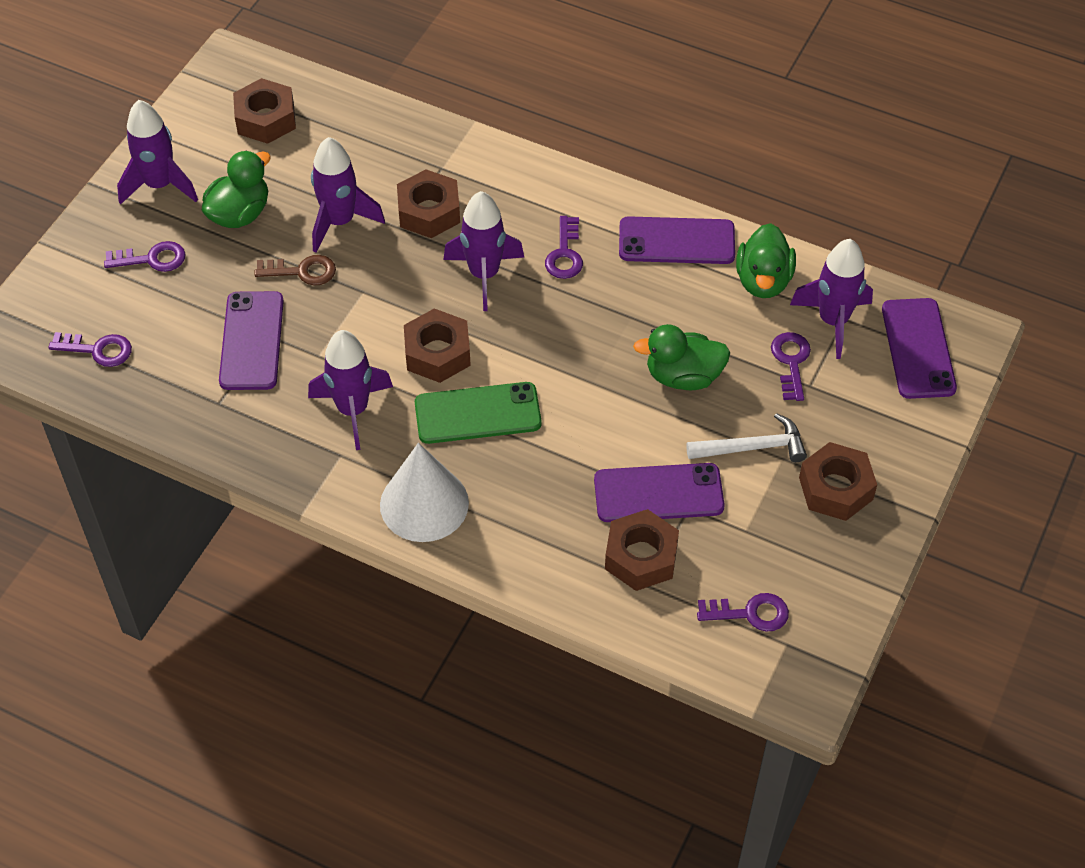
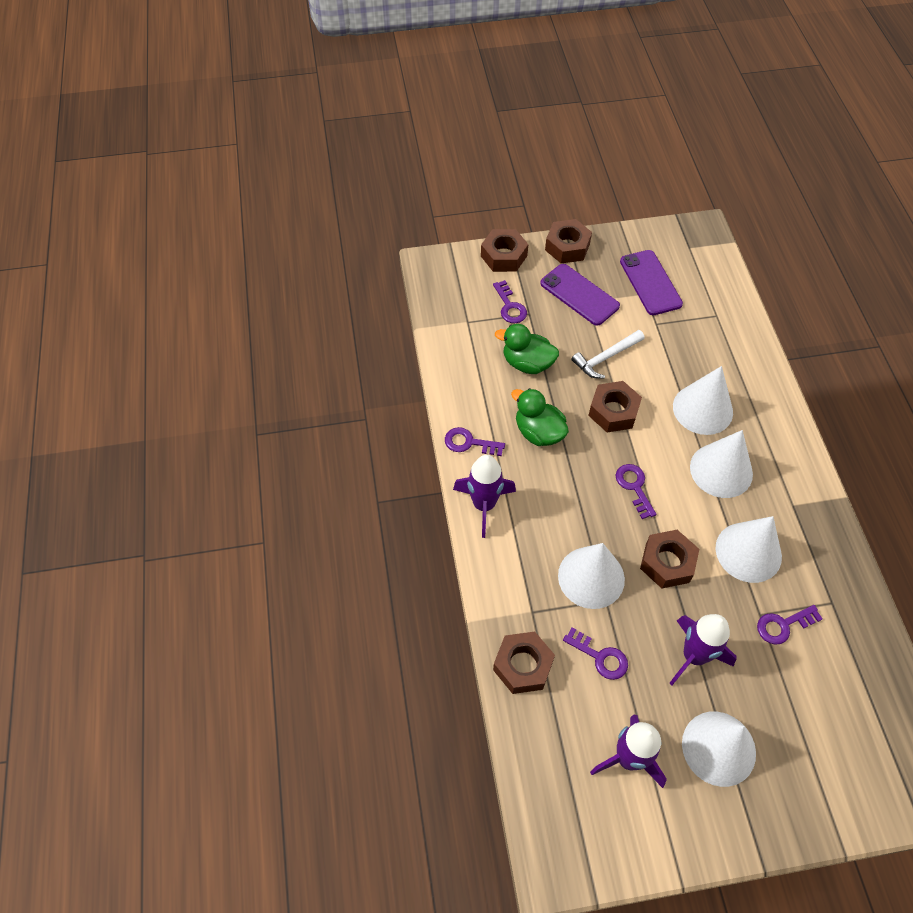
brown key: 1 -> 0
green duck: 3 -> 2
green phone: 1 -> 0
purple phone: 4 -> 2
purple rocket: 5 -> 3
white cone: 1 -> 5

